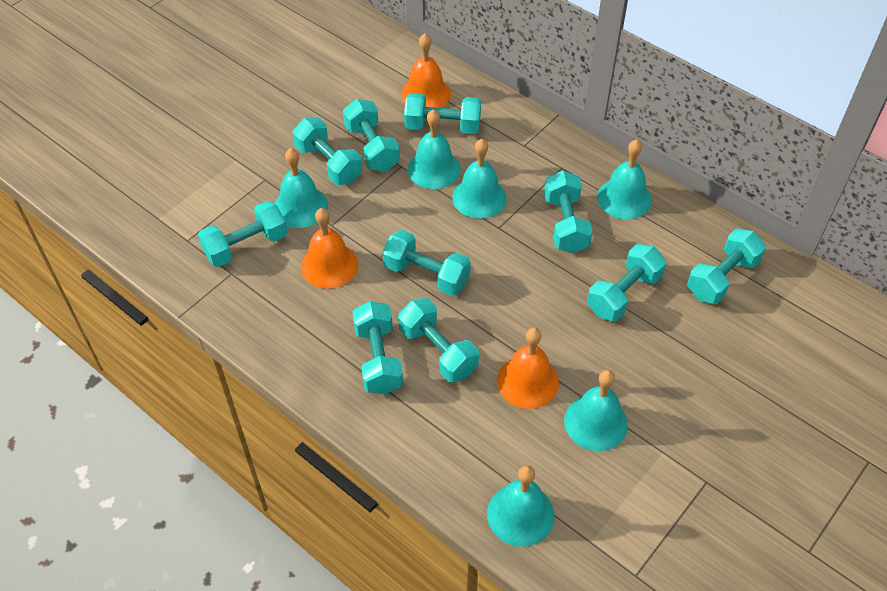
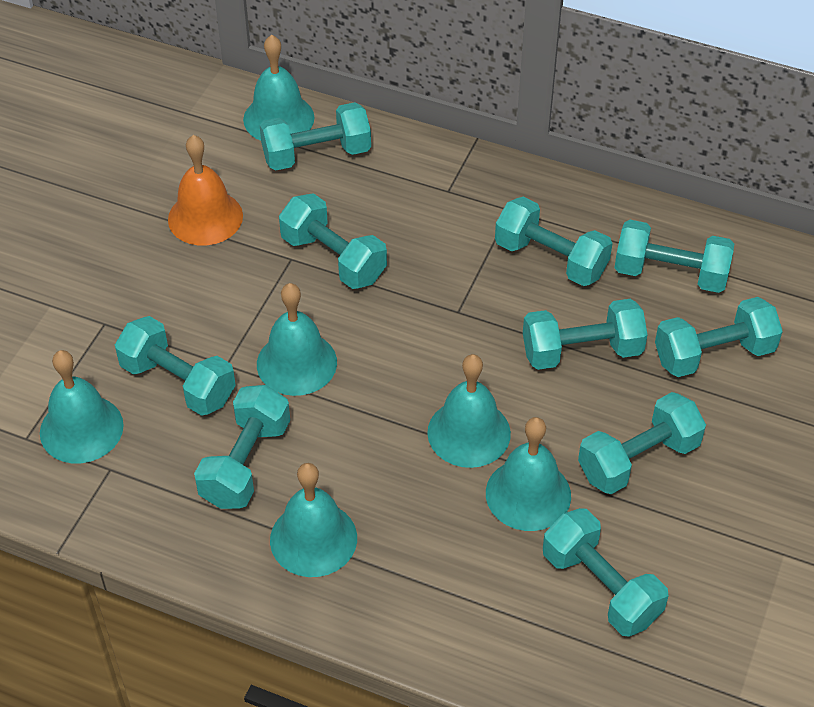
orange bell: 3 -> 1

